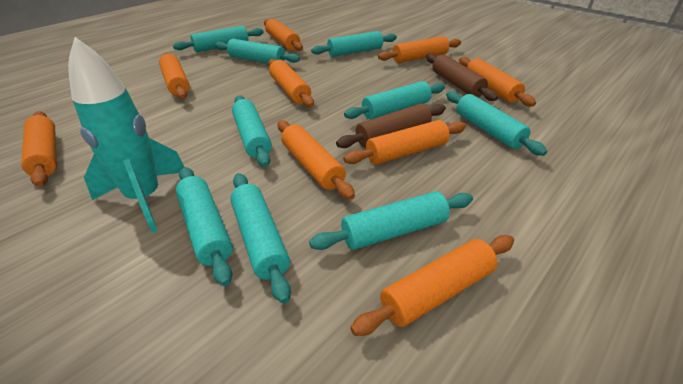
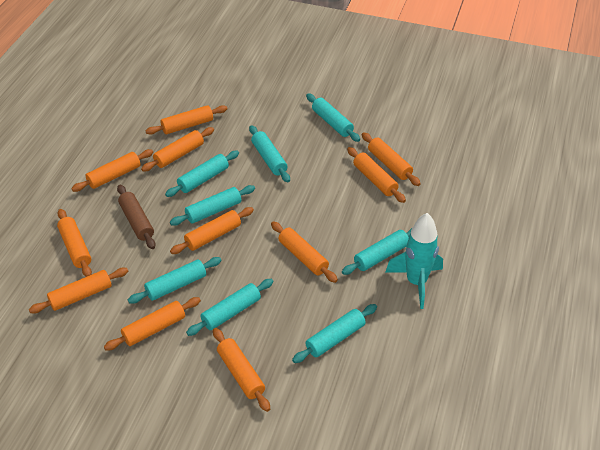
brown rolling pin: 2 -> 1
orange rolling pin: 9 -> 11
turquoise rolling pin: 9 -> 8

